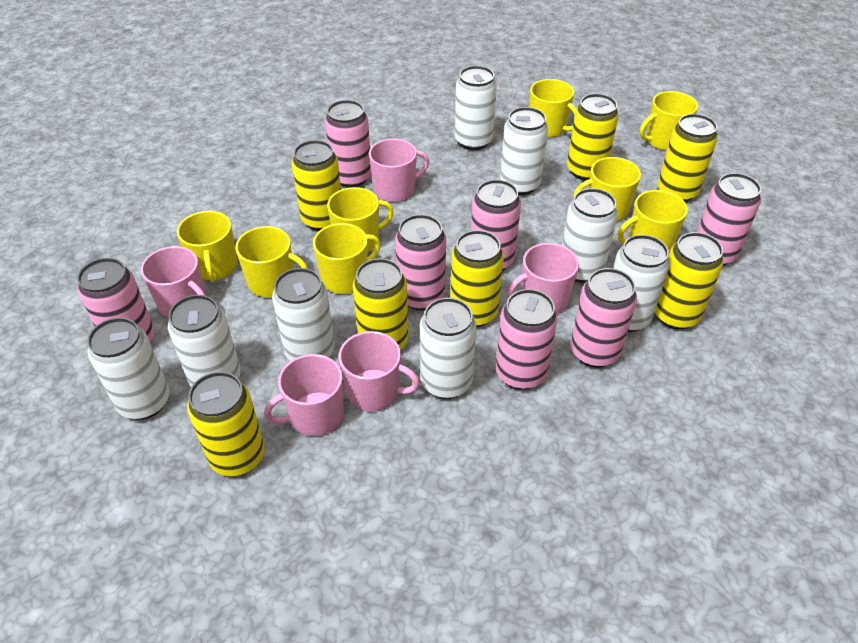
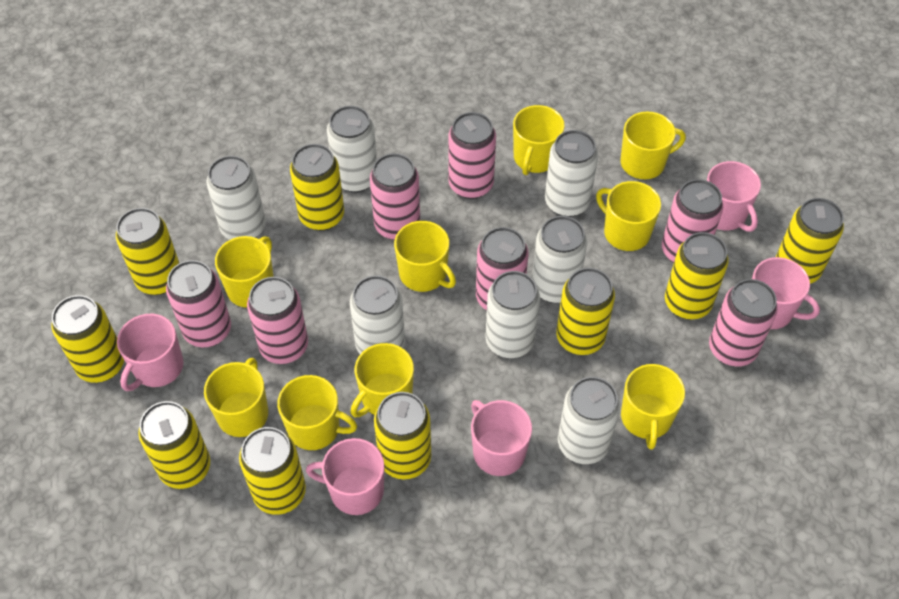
white can: 8 -> 7
yellow can: 7 -> 9
yellow mug: 8 -> 9

